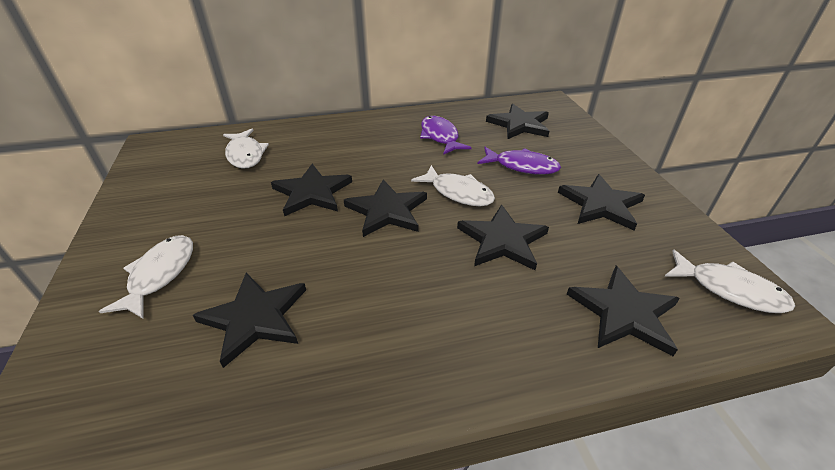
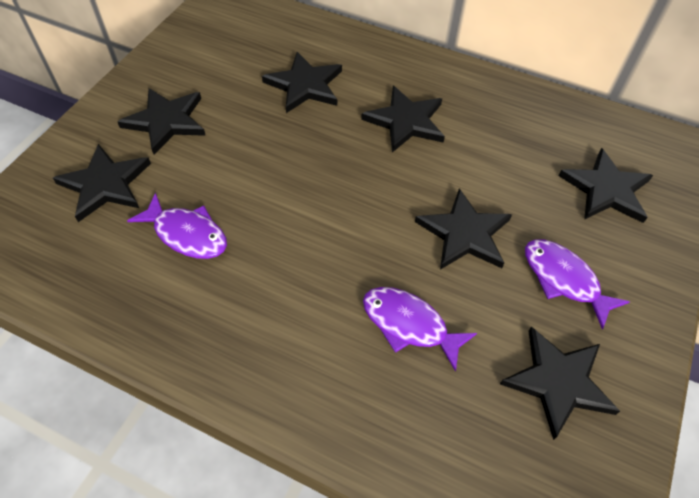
purple fish: 2 -> 3
white fish: 4 -> 0

